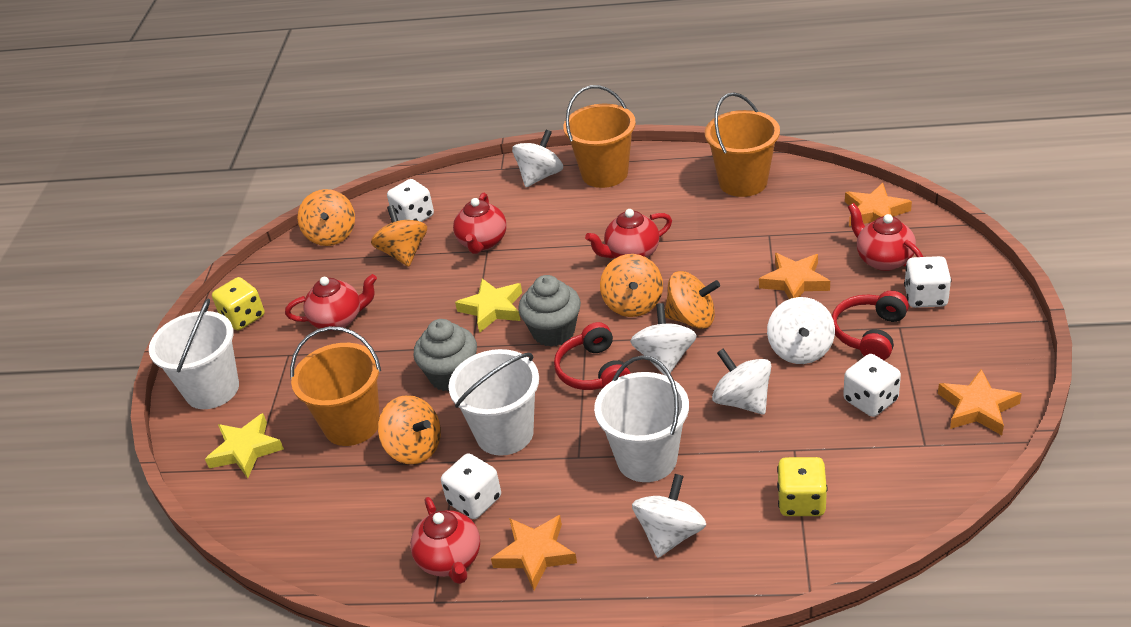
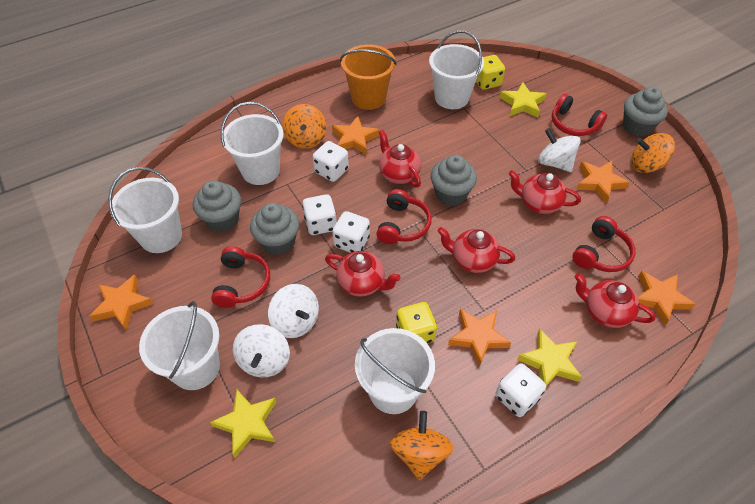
grey cupcake: 2 -> 4
orange bucket: 3 -> 1
orange spinning top: 5 -> 3
orange star: 4 -> 5
red headphones: 2 -> 4
white bucket: 3 -> 5
white spinning top: 5 -> 3
yellow star: 2 -> 3

